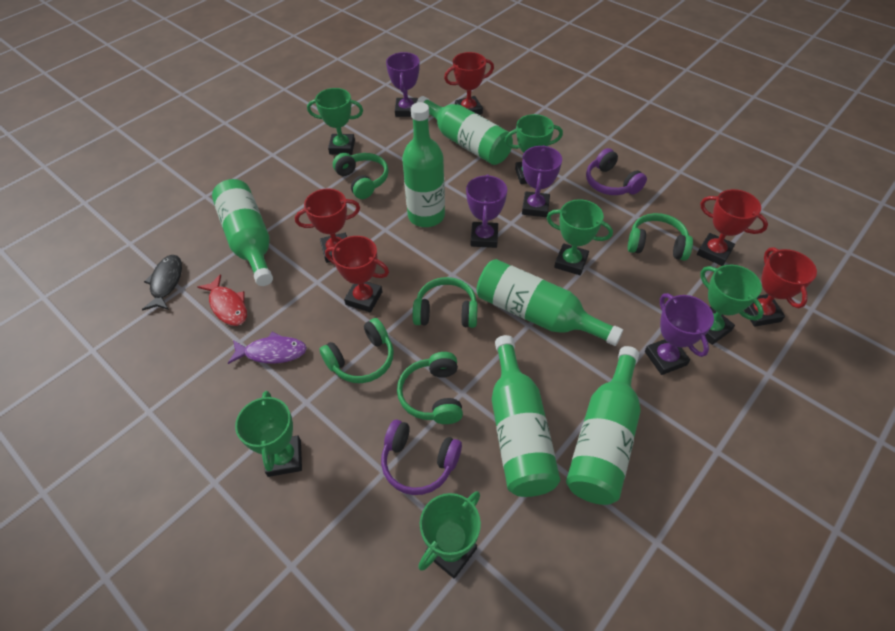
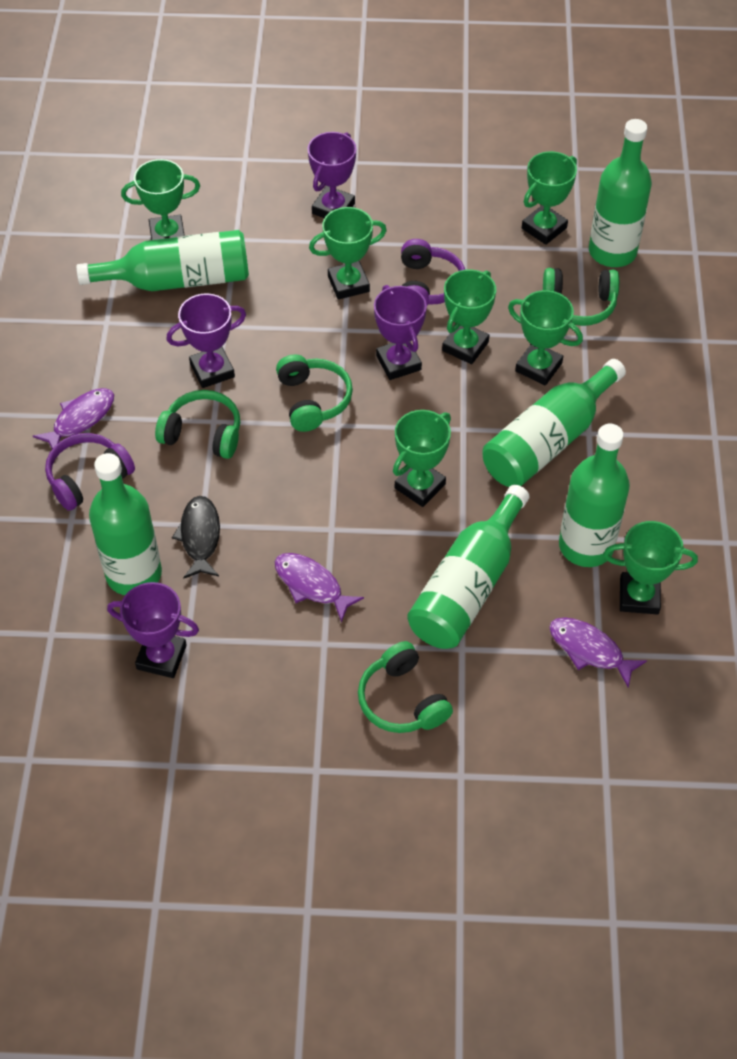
green headphones: 5 -> 4
green trophy: 6 -> 7
purple fish: 1 -> 3
red fish: 1 -> 0
red trophy: 5 -> 0

